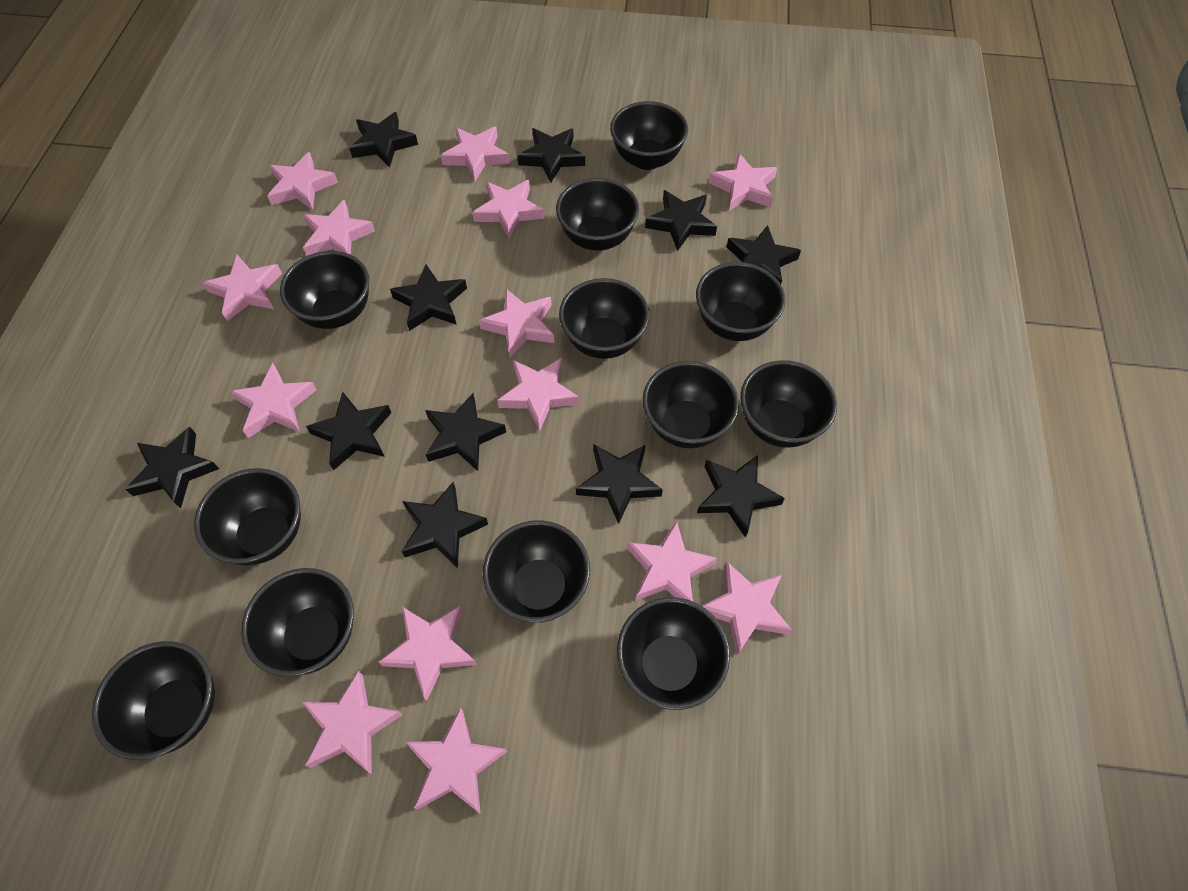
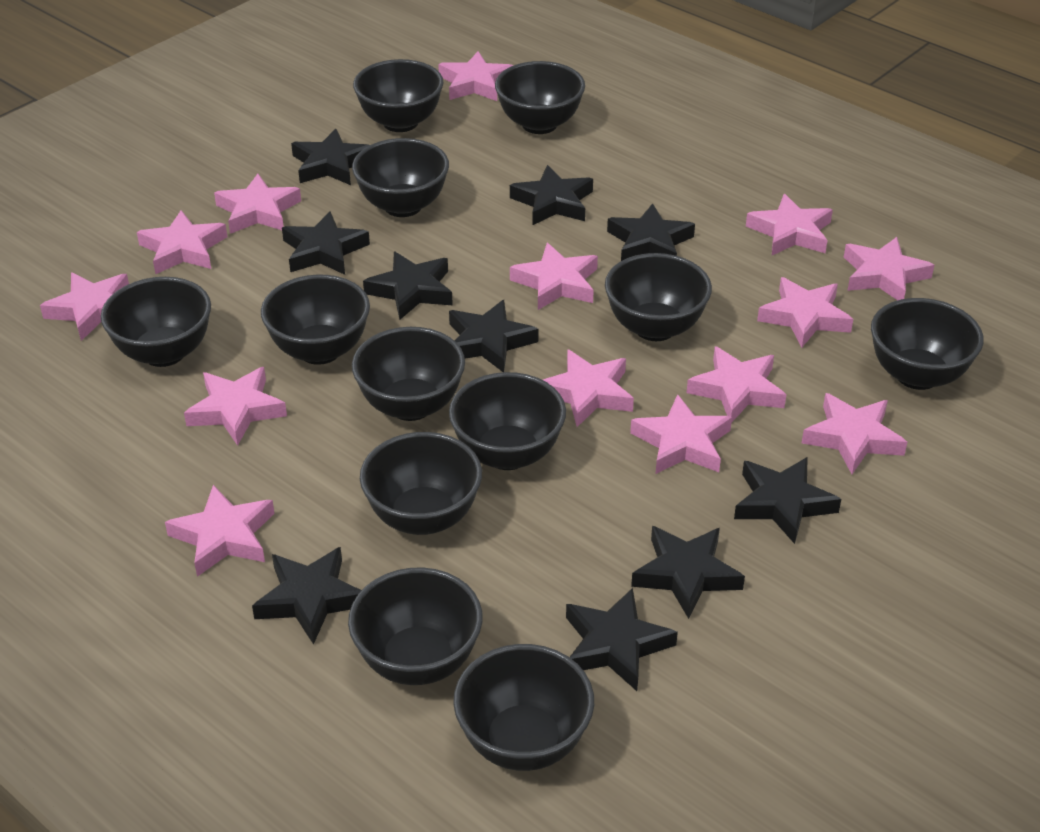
black star: 11 -> 10

